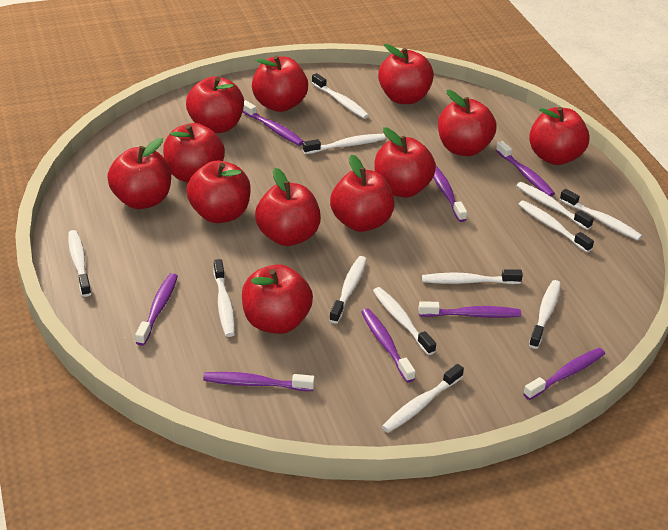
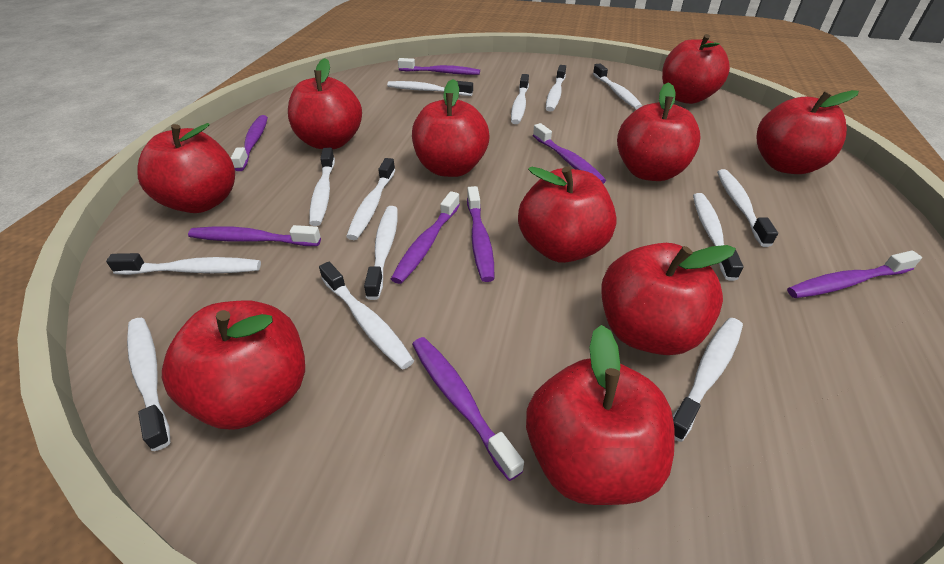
red apple: 12 -> 10
white toothbrush: 12 -> 13

